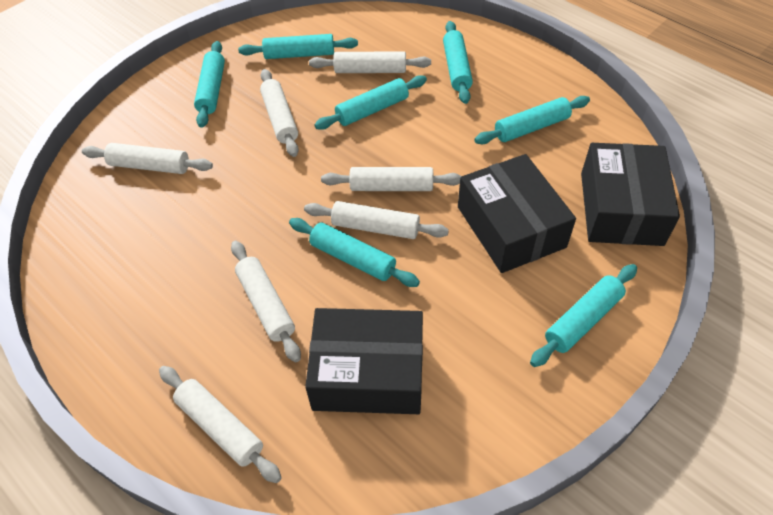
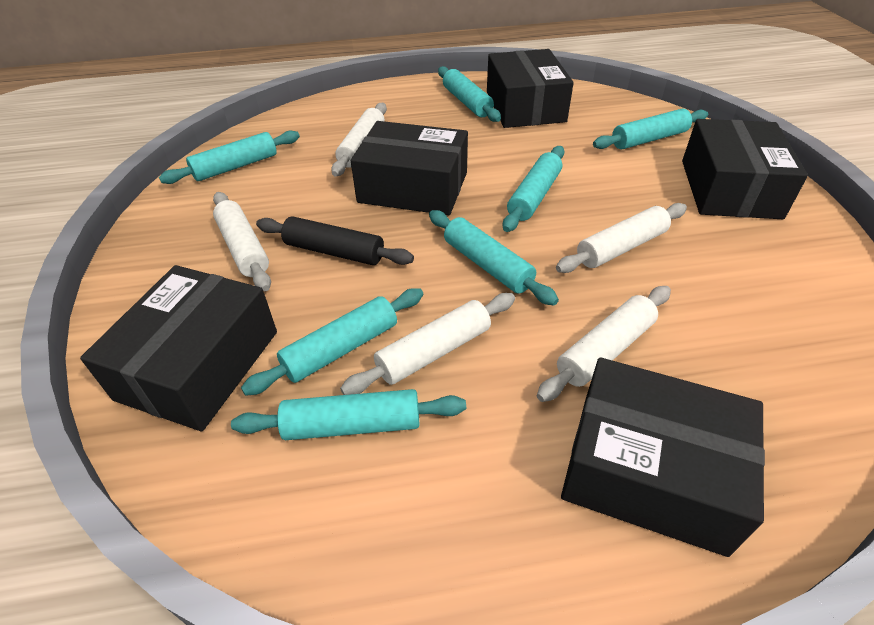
black box: 3 -> 5
black rolling pin: 0 -> 1
white rolling pin: 7 -> 5

